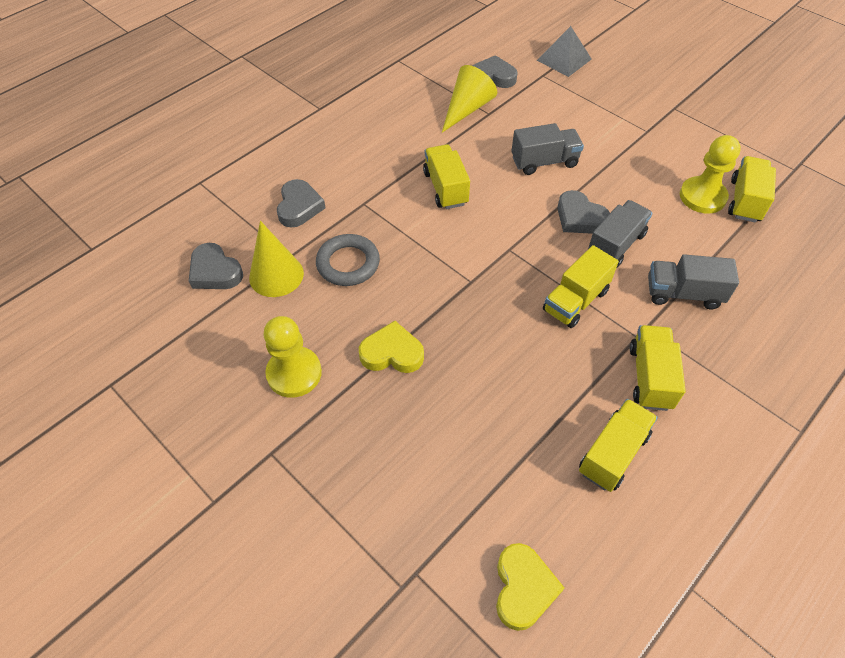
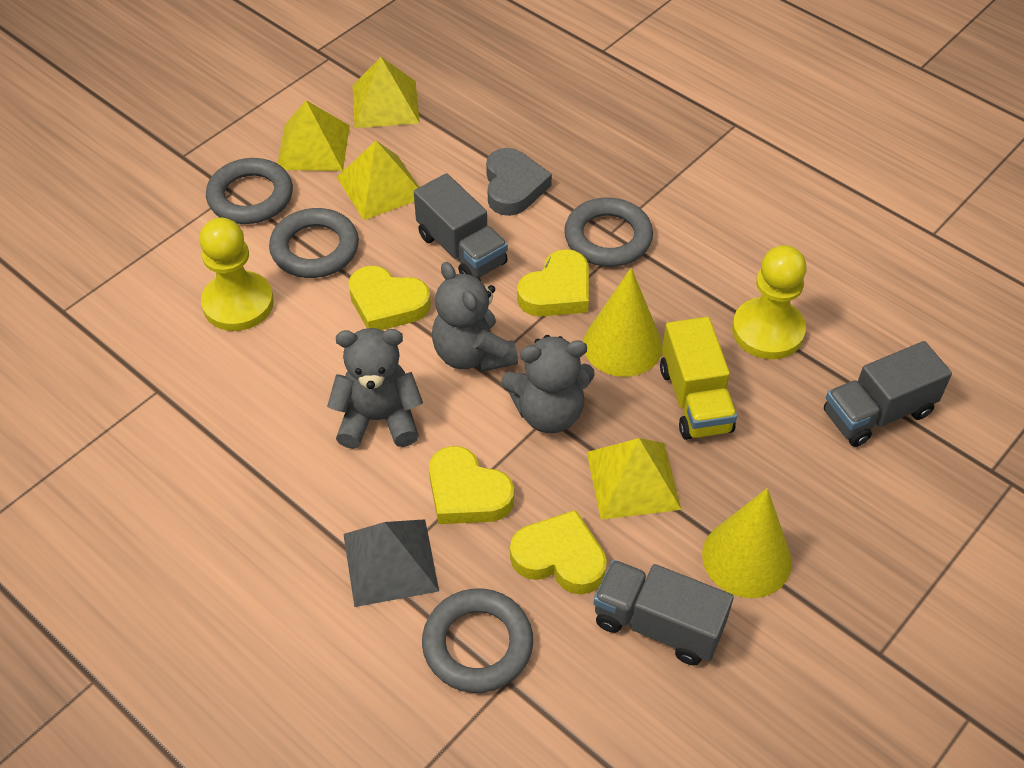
grey heart: 4 -> 1
grey ring: 1 -> 4
grey teddy bear: 0 -> 3
yellow heart: 2 -> 4
yellow pyramid: 0 -> 4
yellow truck: 5 -> 1

